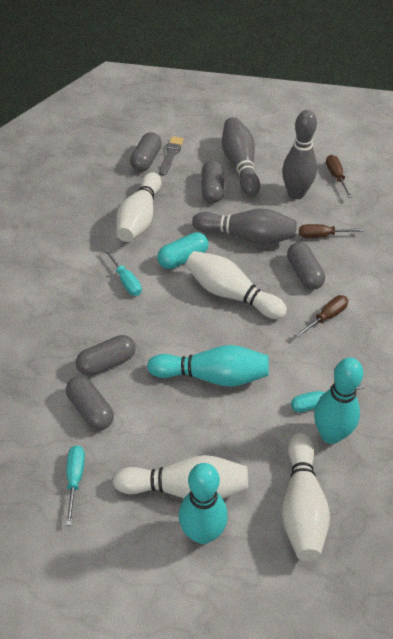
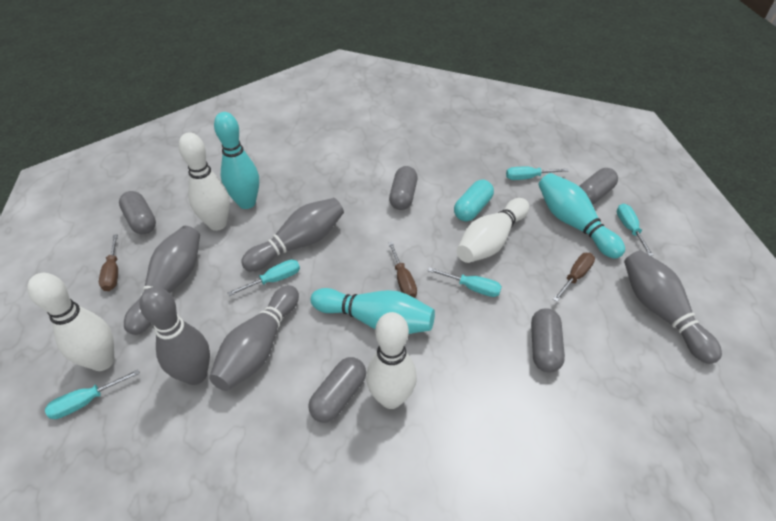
grey bowling pin: 3 -> 5
grey brush: 1 -> 0
turquoise screwdriver: 3 -> 5

